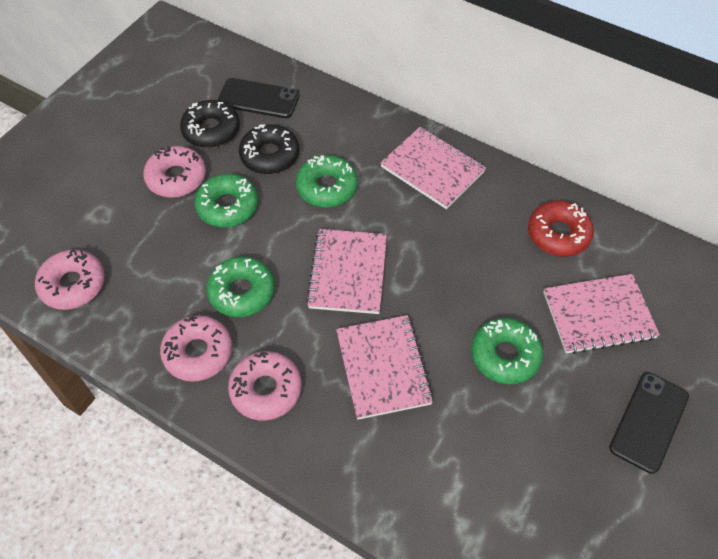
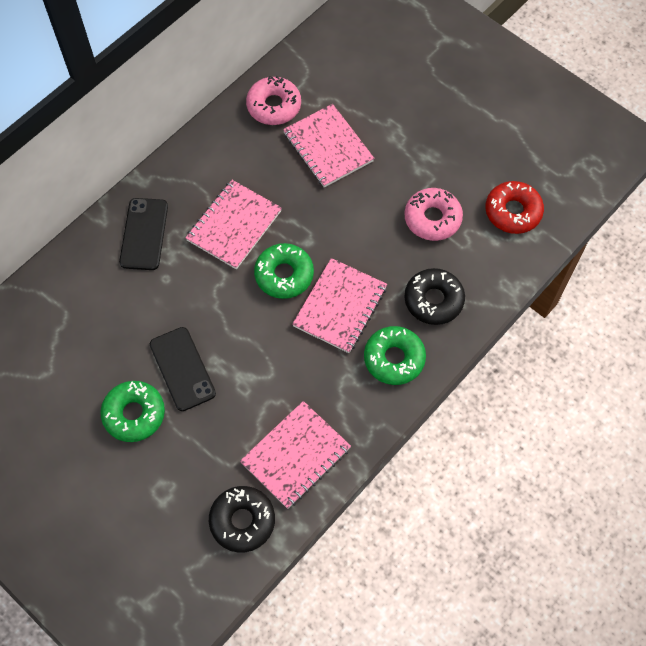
green donut: 4 -> 3
pink donut: 4 -> 2

